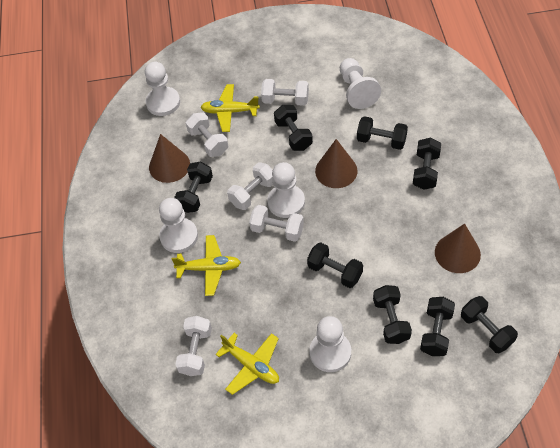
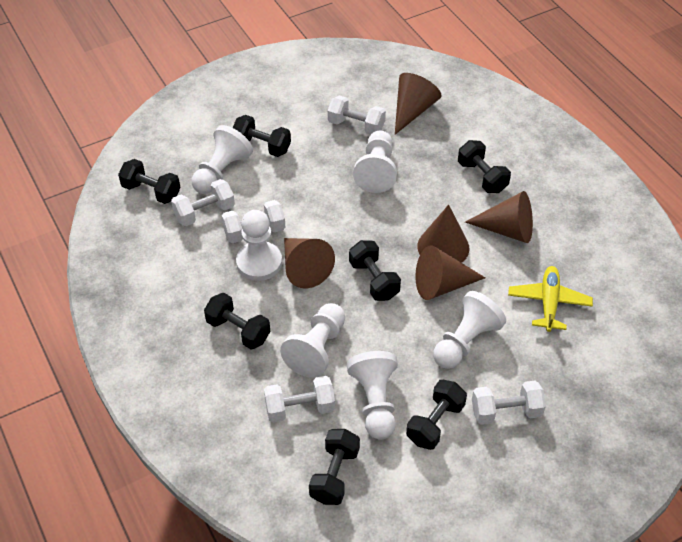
black dumbbell: 8 -> 7
brown cone: 3 -> 5
white pawn: 5 -> 6
yellow plane: 3 -> 1

